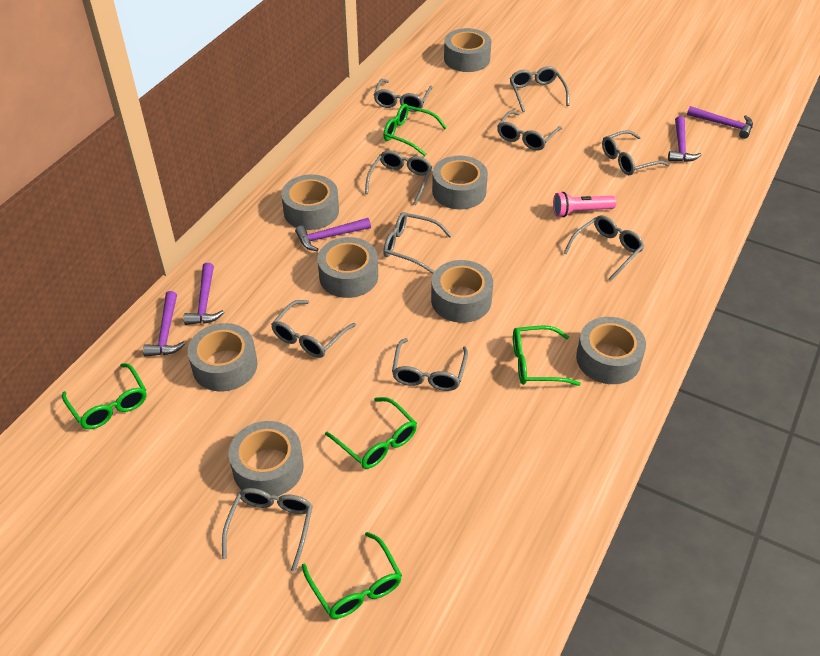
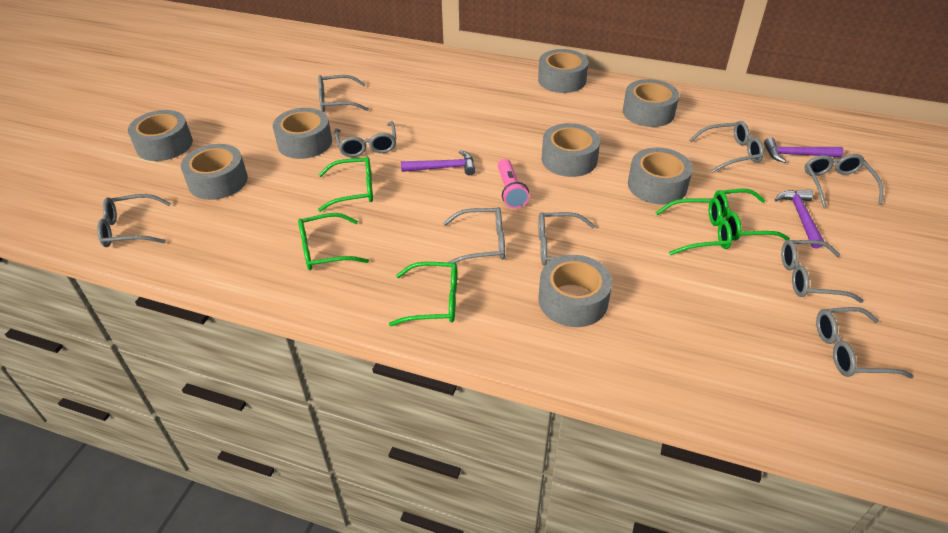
grey glasses: 10 -> 9
purple hammer: 5 -> 3

